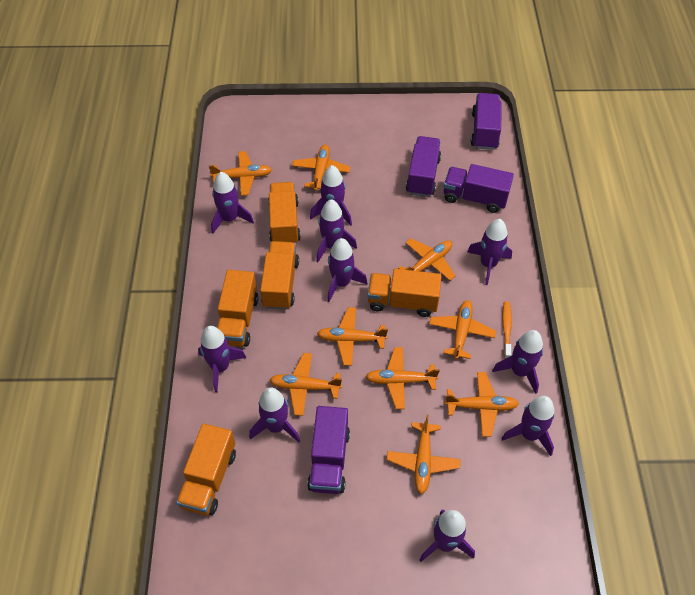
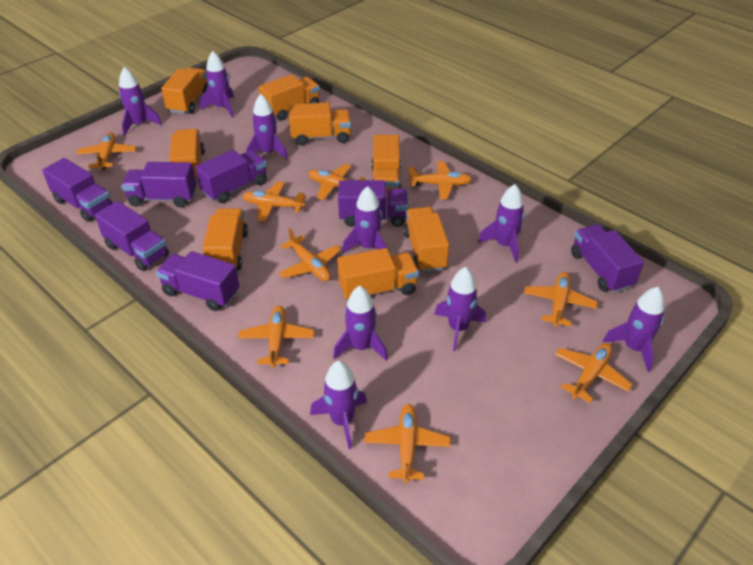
orange toothbrush: 1 -> 0
orange truck: 5 -> 8
purple rocket: 10 -> 9
purple truck: 4 -> 7

